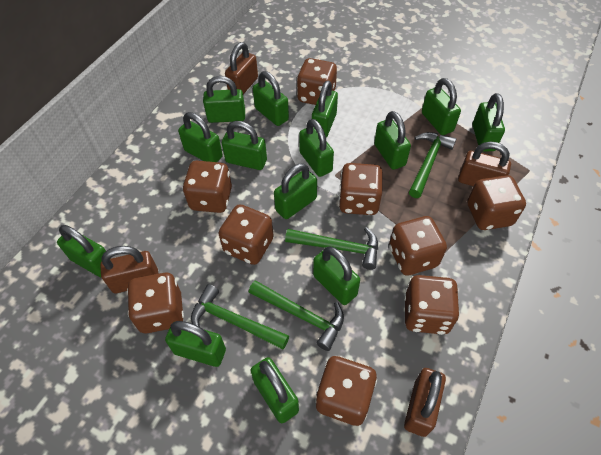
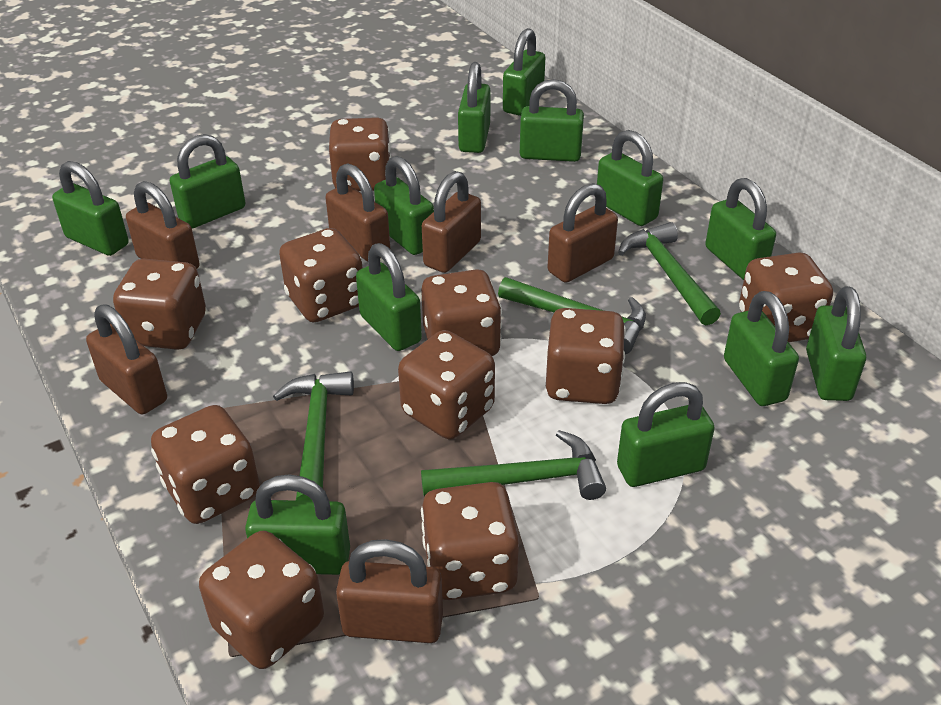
brown dice: 9 -> 10
brown padlock: 4 -> 6
green padlock: 14 -> 13

